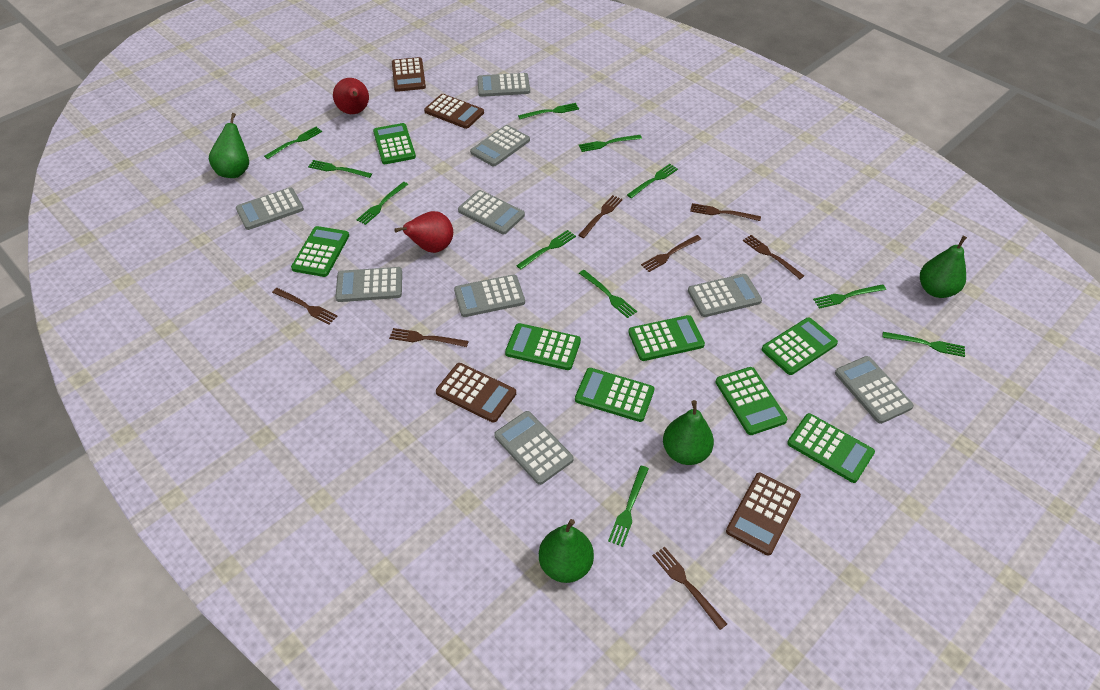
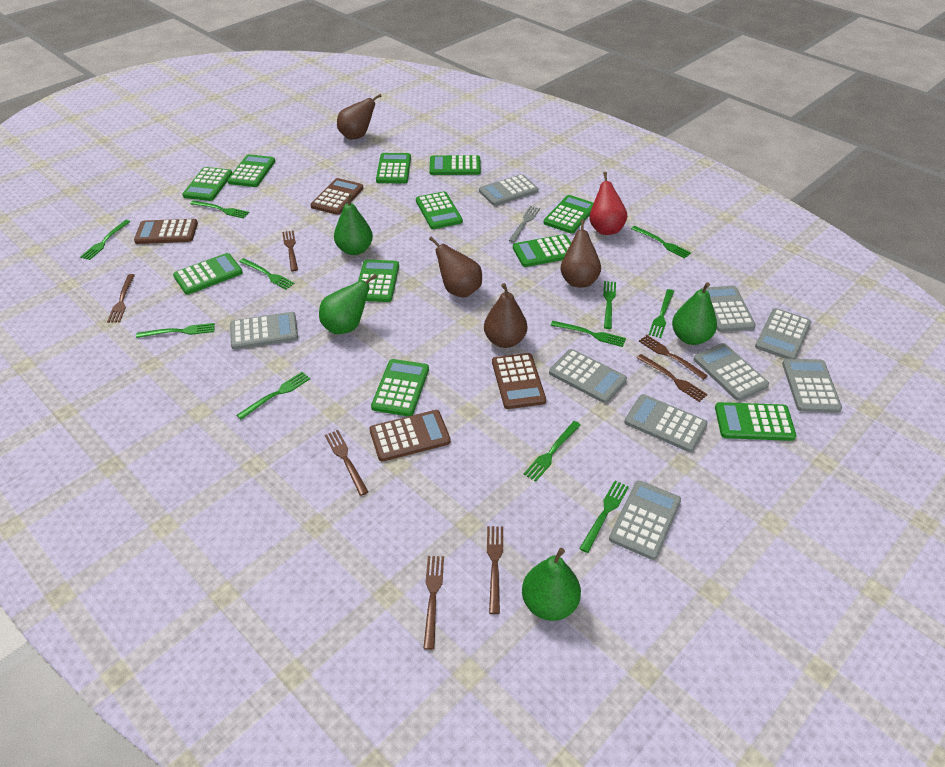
brown pear: 0 -> 4
green calculator: 8 -> 11
grey fork: 0 -> 1
red pear: 2 -> 1

